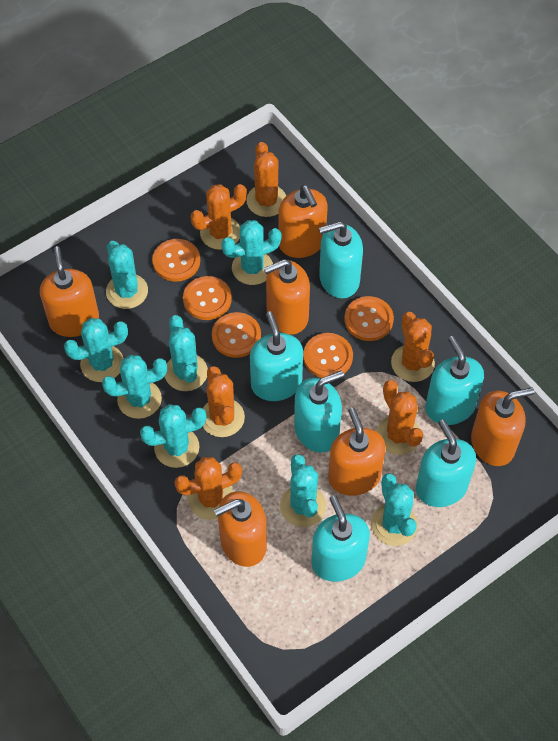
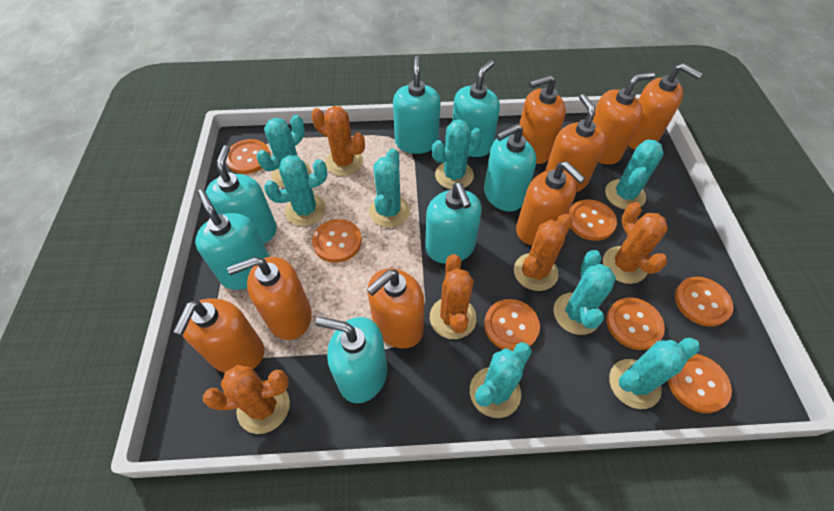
orange button: 5 -> 7
orange cactus: 6 -> 5
orange soap dispenser: 6 -> 8
turquoise soap dispenser: 6 -> 7

